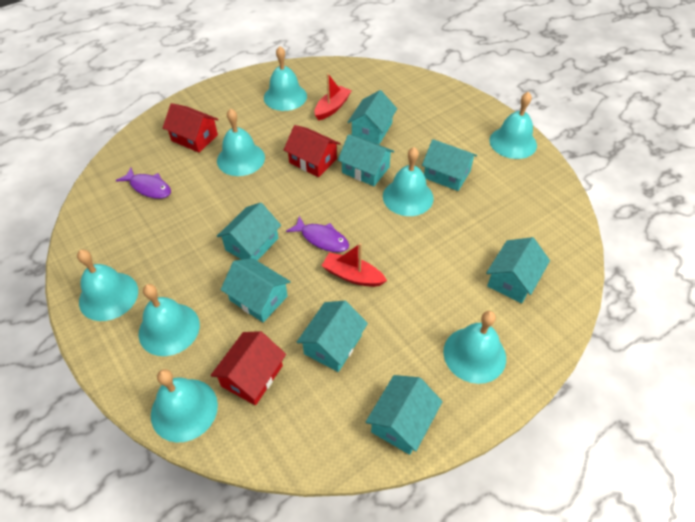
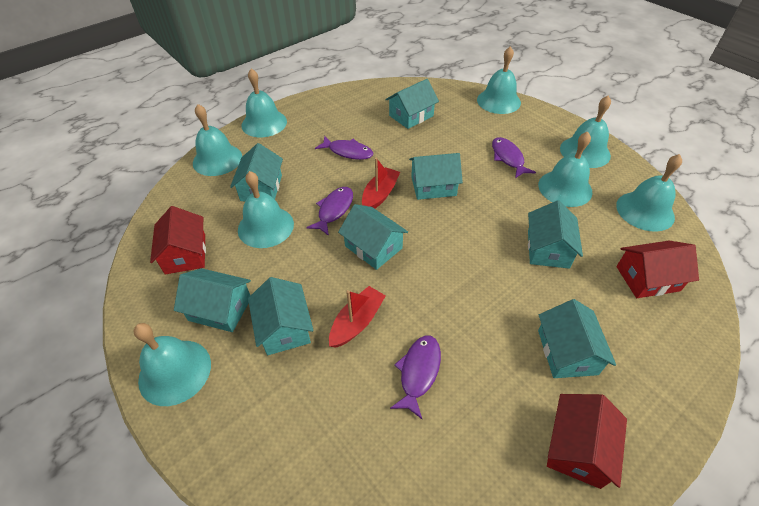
purple fish: 2 -> 4

